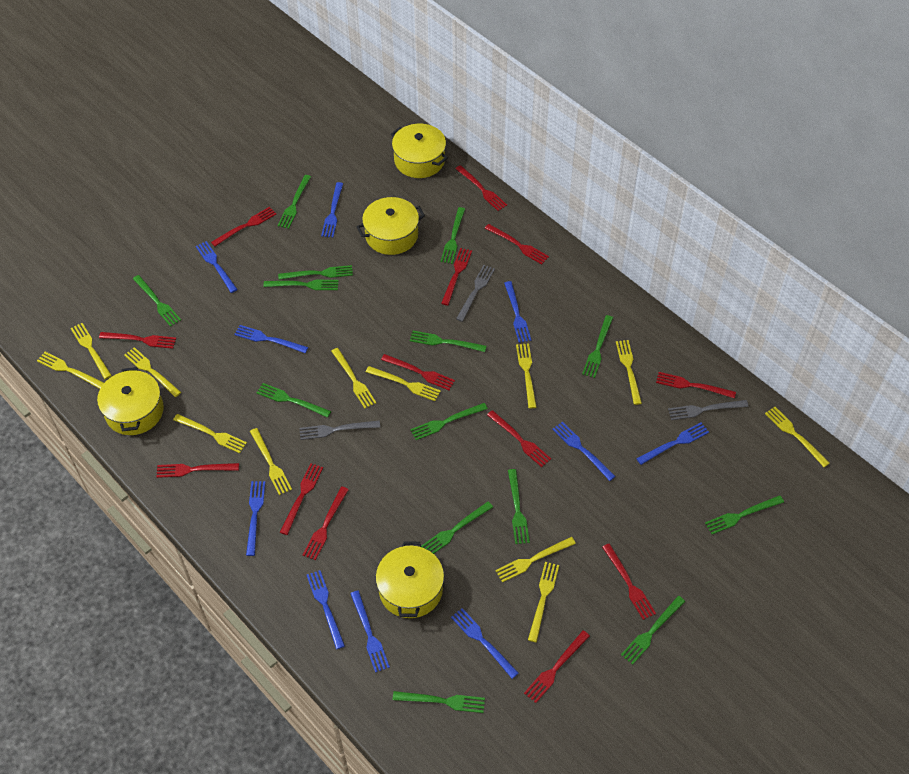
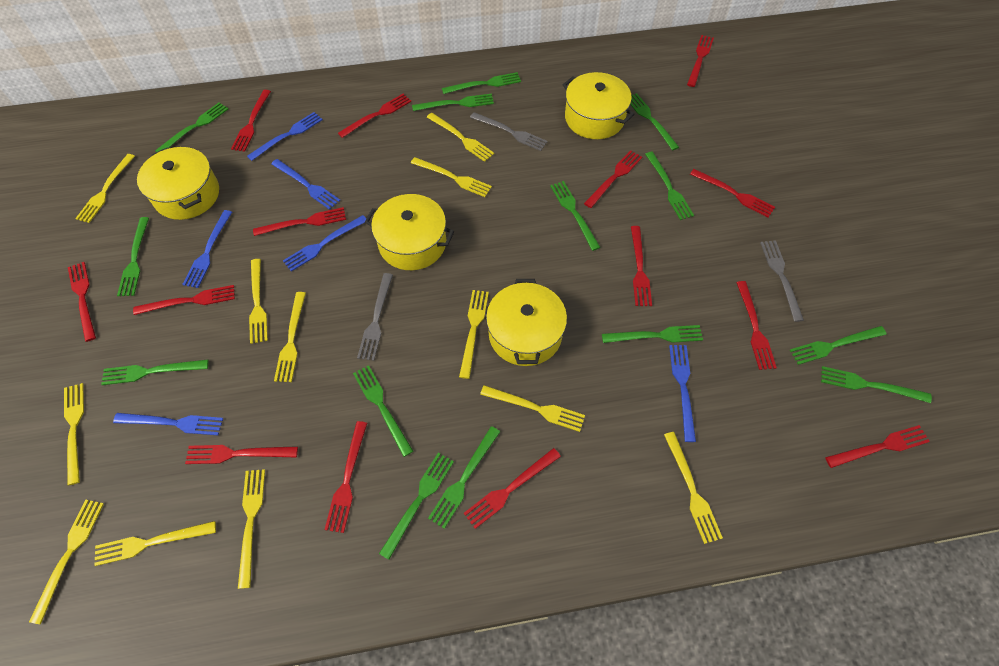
blue fork: 10 -> 6
red fork: 13 -> 14

